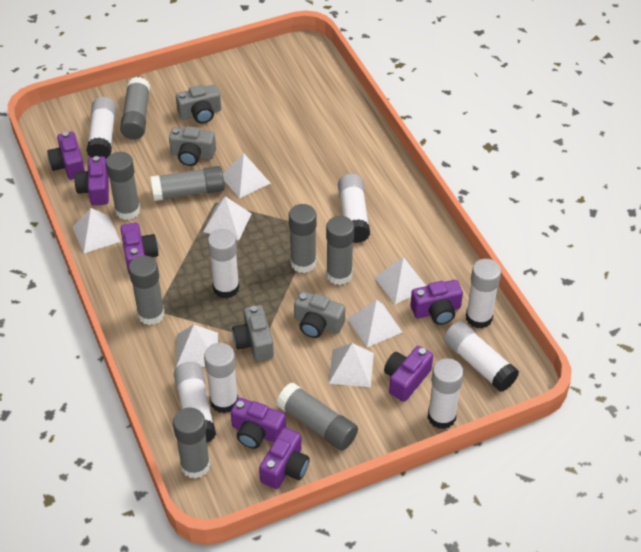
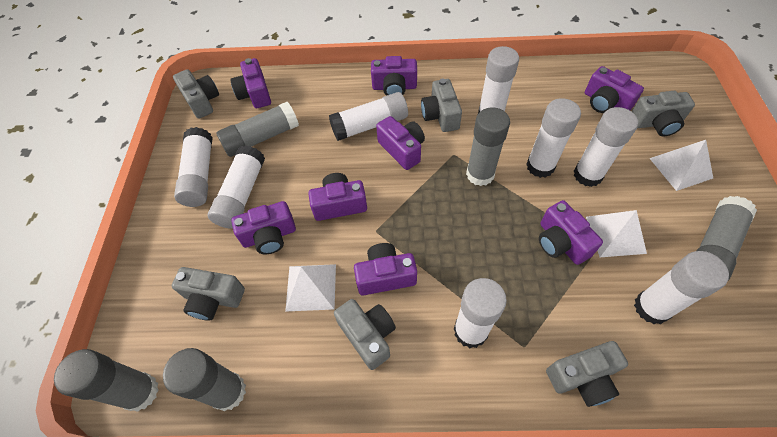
grey camera: 4 -> 6
grey glue stick: 8 -> 5
purple camera: 7 -> 8
white pyramid: 7 -> 3

